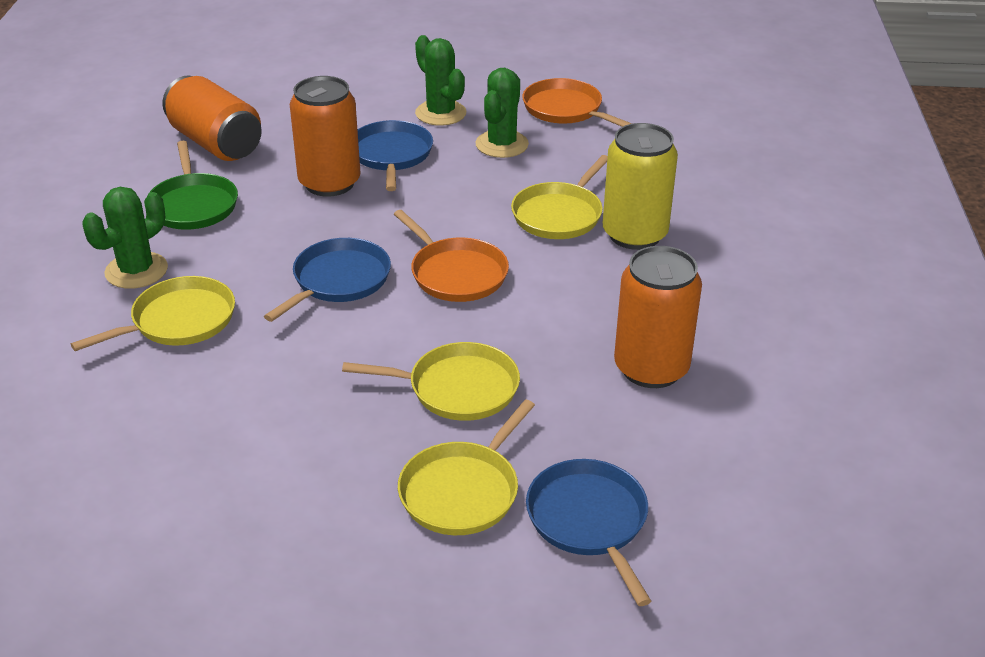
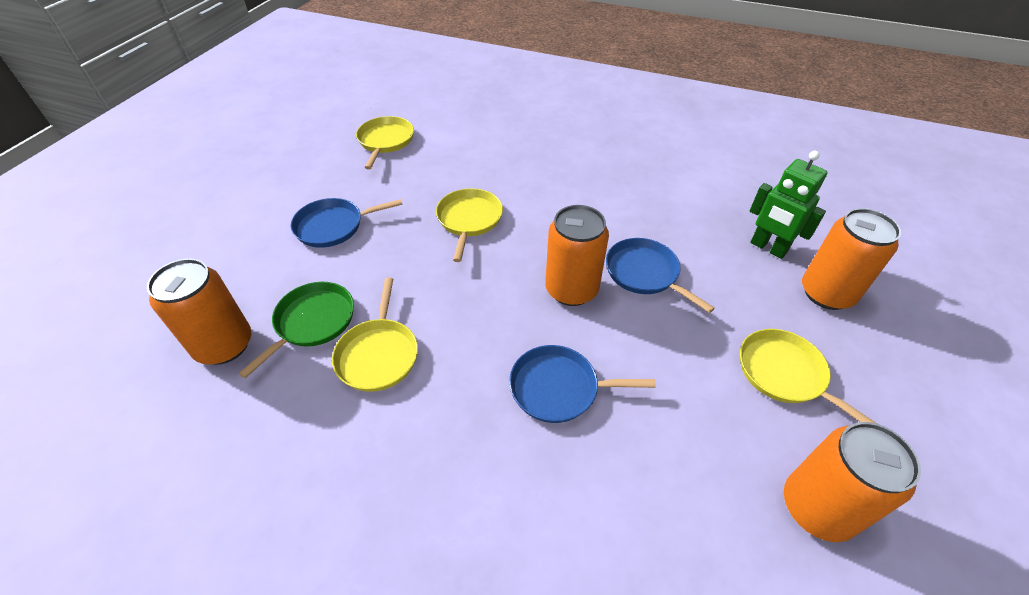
green cactus: 3 -> 0
green robot: 0 -> 1
orange can: 3 -> 4
orange pan: 2 -> 0
yellow can: 1 -> 0

